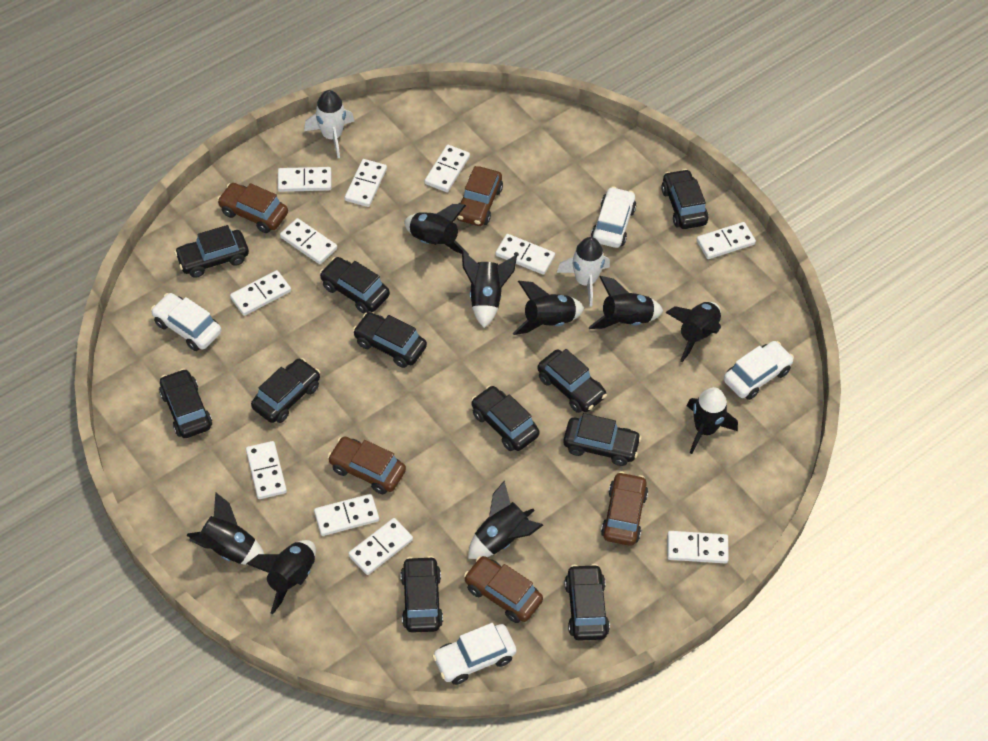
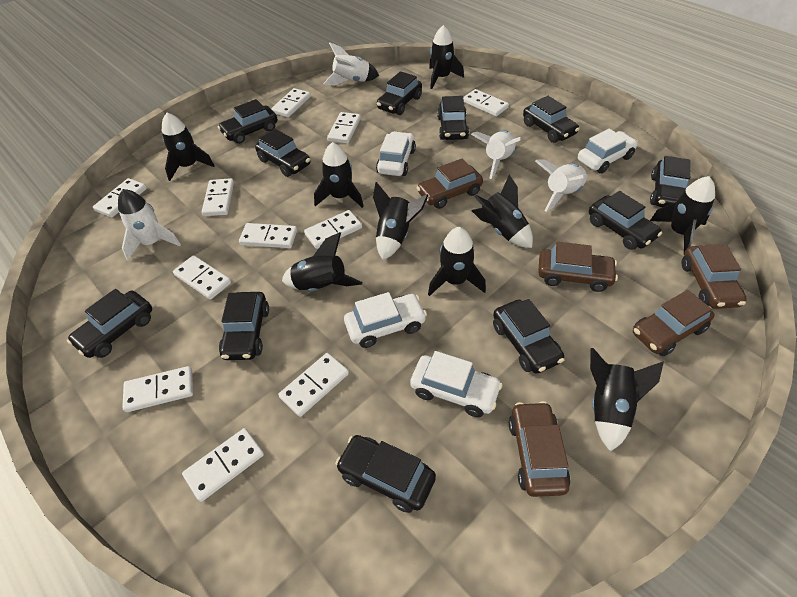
white rocket: 2 -> 4

